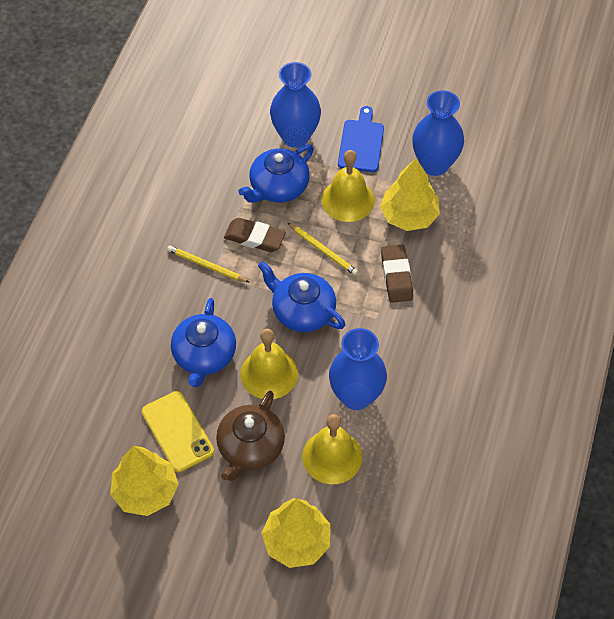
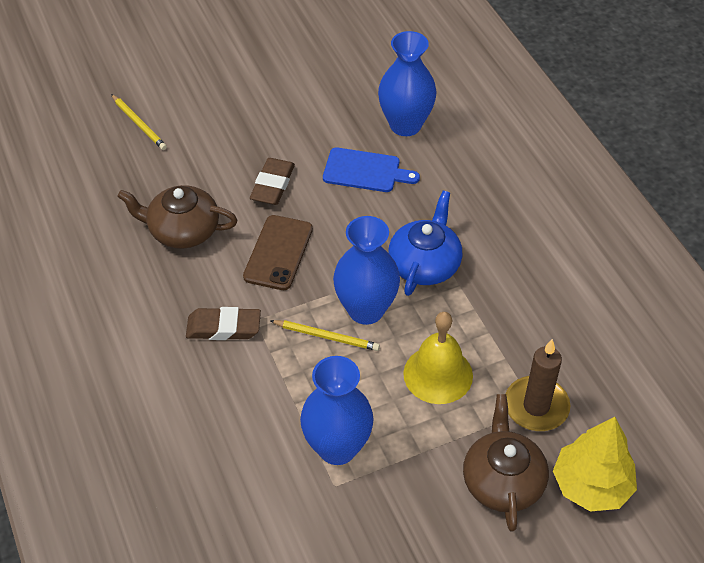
blue teapot: 3 -> 1
brown candle: 0 -> 1
brown phone: 0 -> 1
brown teapot: 1 -> 2
yellow bell: 3 -> 1
yellow phone: 1 -> 0
yellow tree: 3 -> 1

